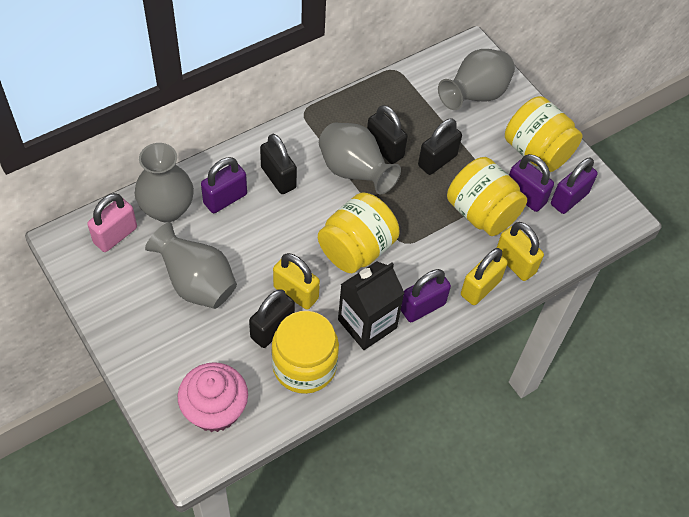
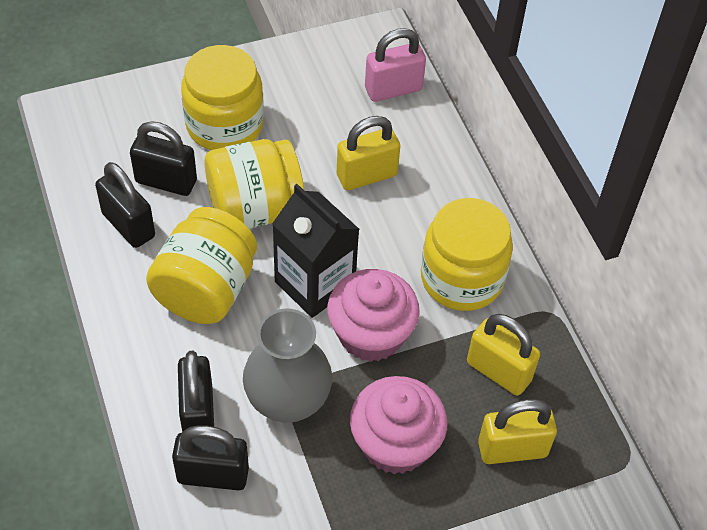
grey vase: 4 -> 1
pink cupcake: 1 -> 2
purple padlock: 4 -> 0

